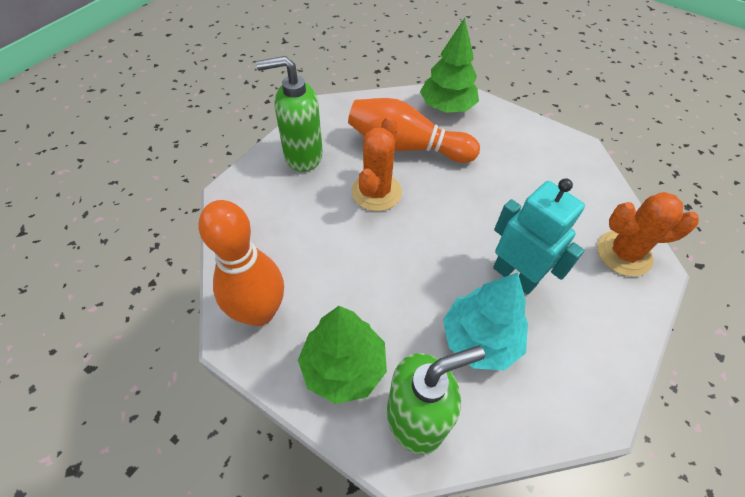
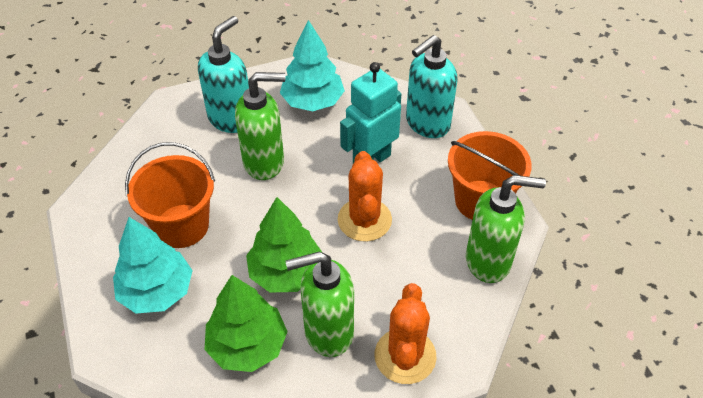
green soap dispenser: 2 -> 3
orange bowling pin: 2 -> 0
orange bucket: 0 -> 2
turquoise soap dispenser: 0 -> 2
turquoise tree: 1 -> 2

